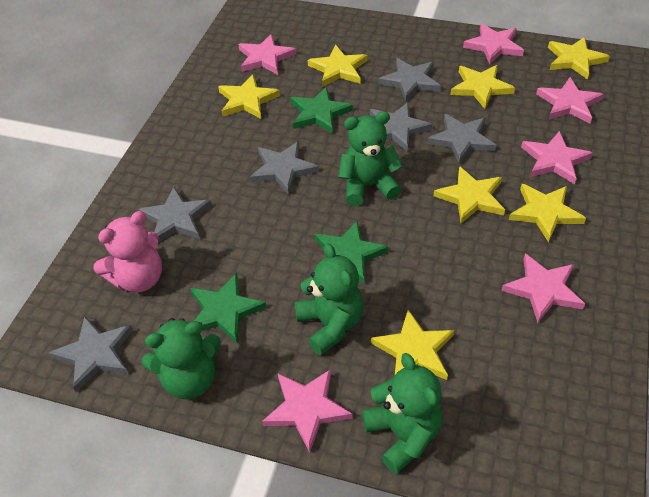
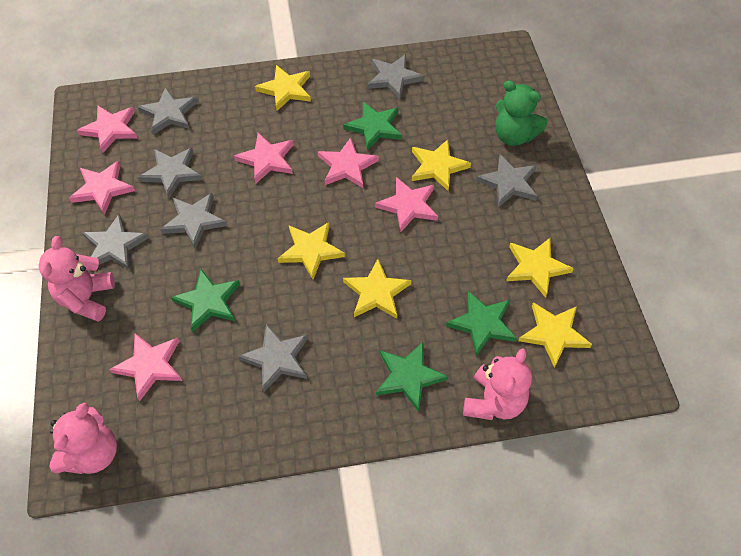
green star: 3 -> 4
green teddy bear: 4 -> 1
grey star: 6 -> 7
pink teddy bear: 1 -> 3
yellow star: 7 -> 6

